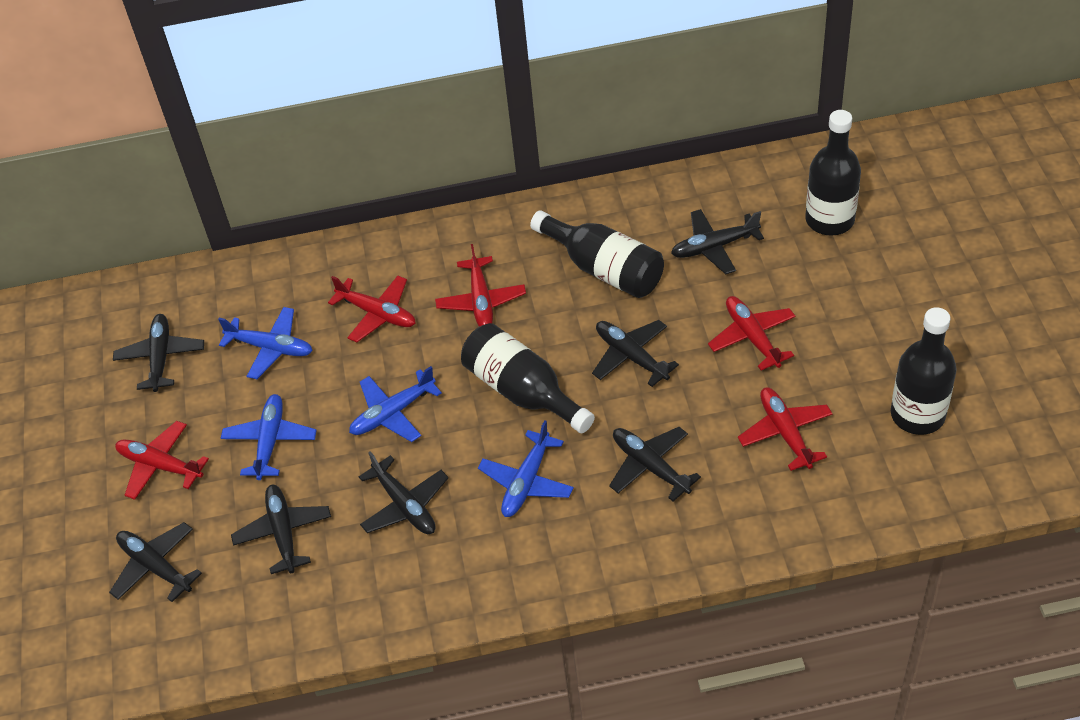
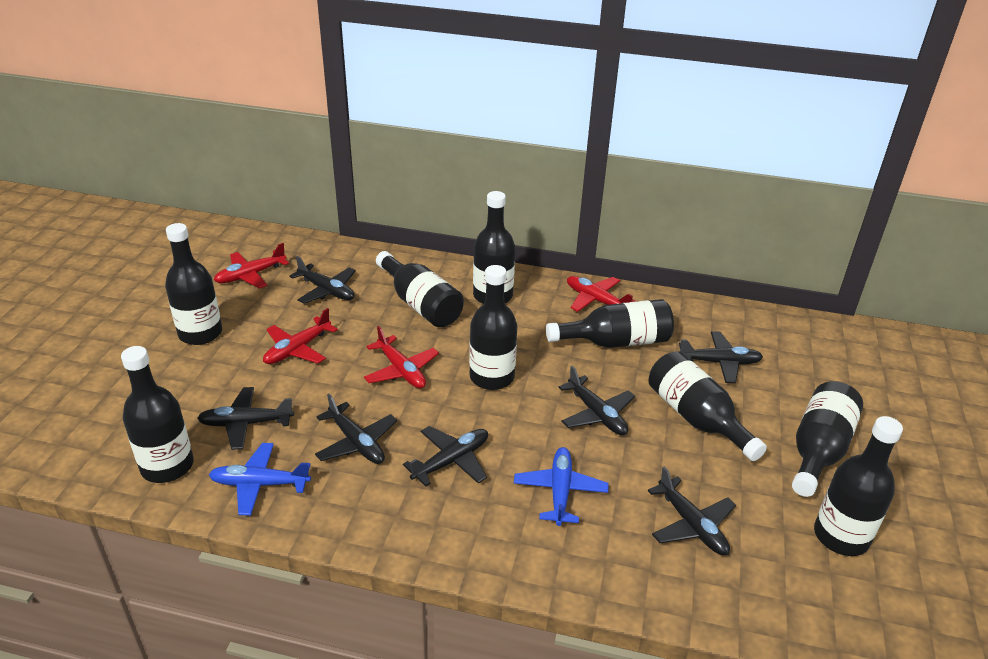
black bottle: 4 -> 9
blue plane: 4 -> 2
red plane: 5 -> 4

